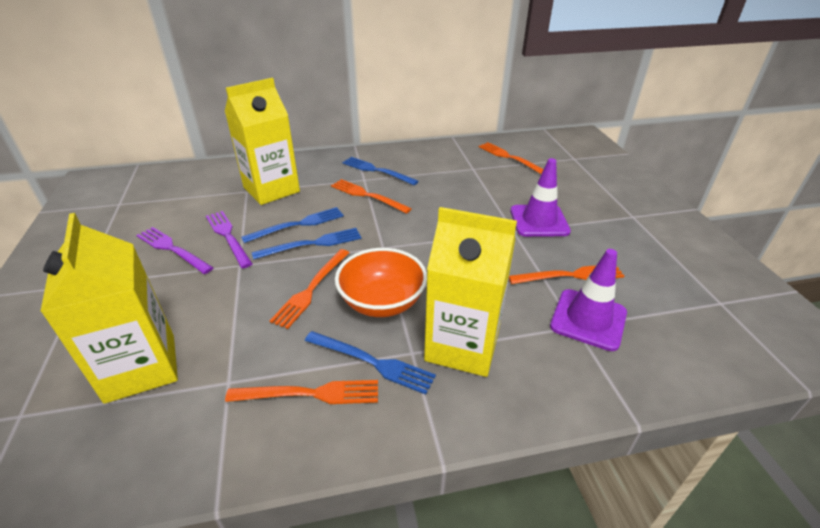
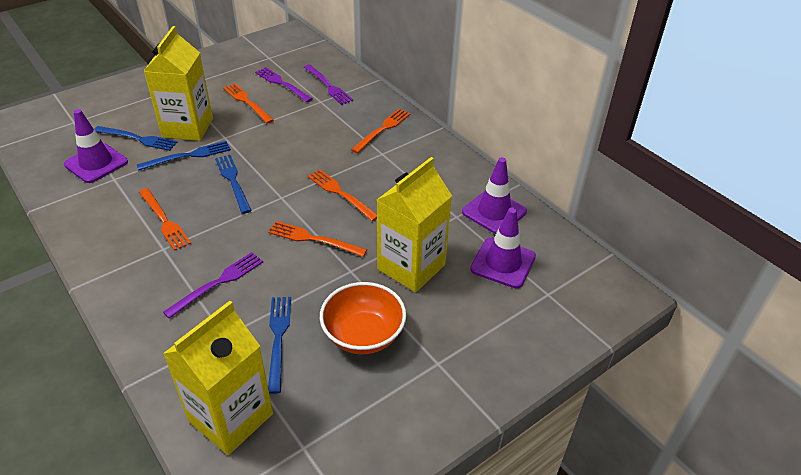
purple fork: 2 -> 3
purple traffic cone: 2 -> 3

